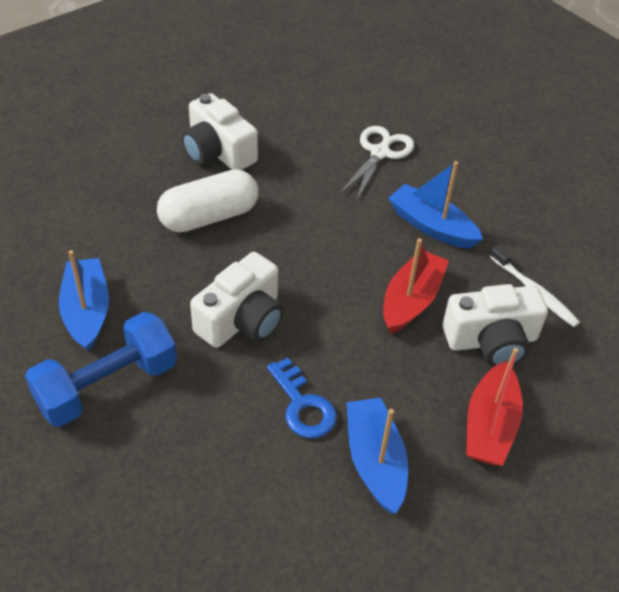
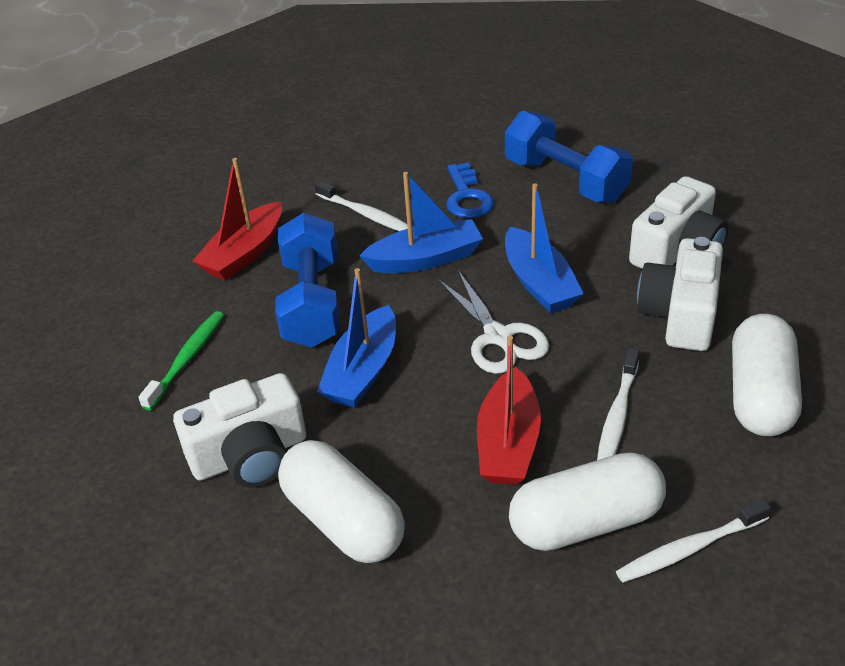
blue dumbbell: 1 -> 2
green toothbrush: 0 -> 1
white capsule: 1 -> 3
white toothbrush: 1 -> 3

